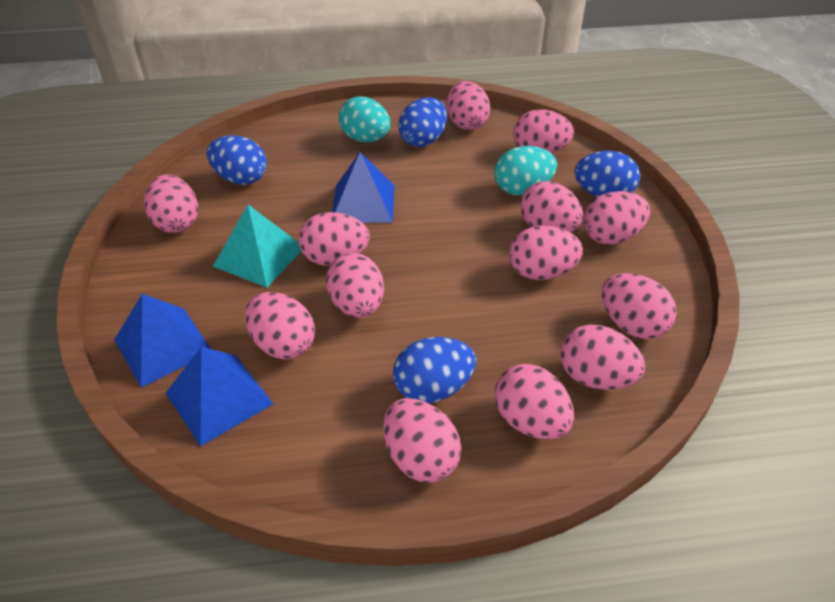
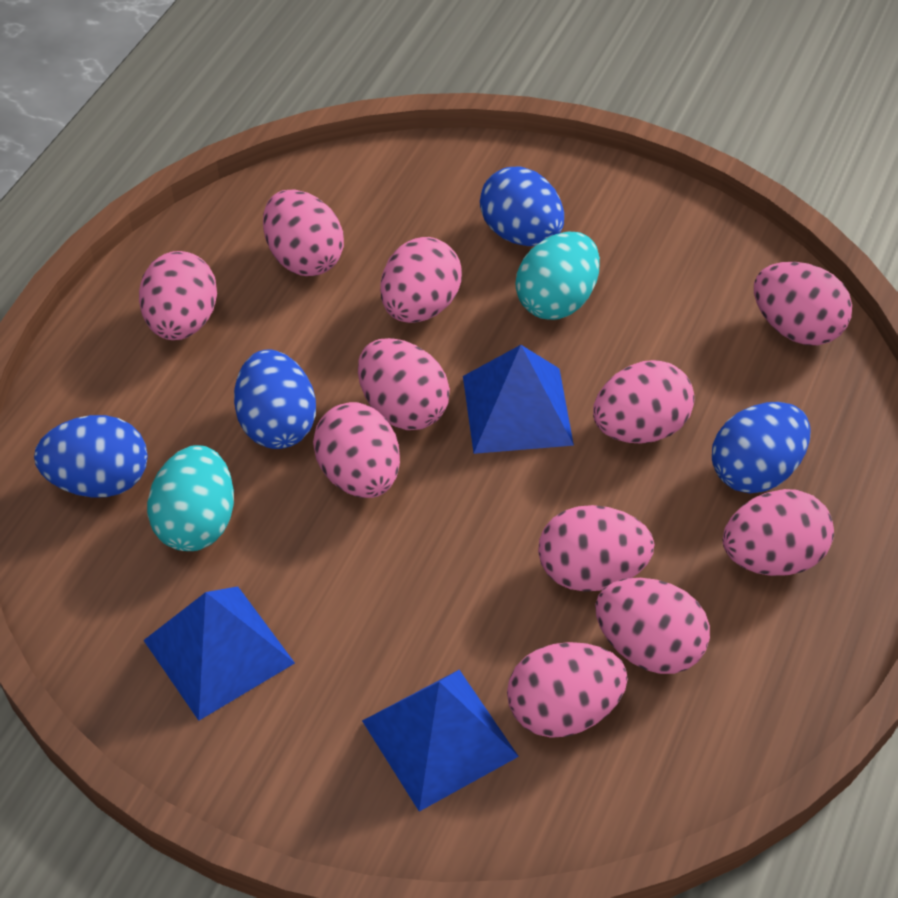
pink egg: 13 -> 11
turquoise pyramid: 1 -> 0

